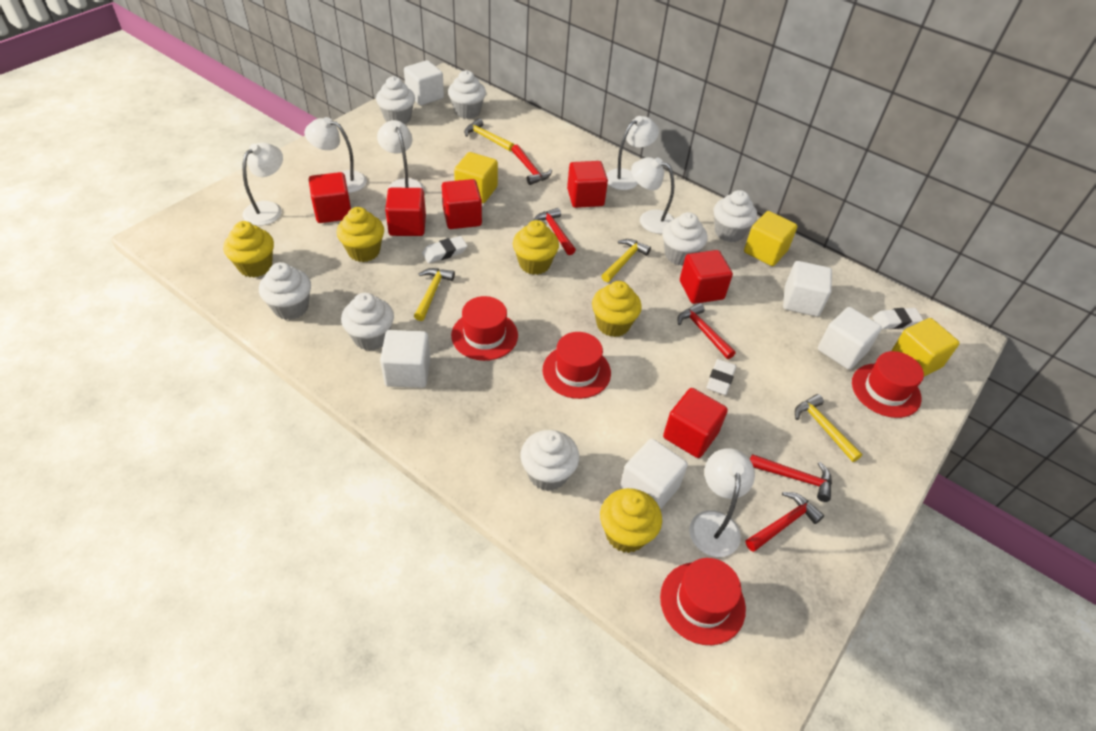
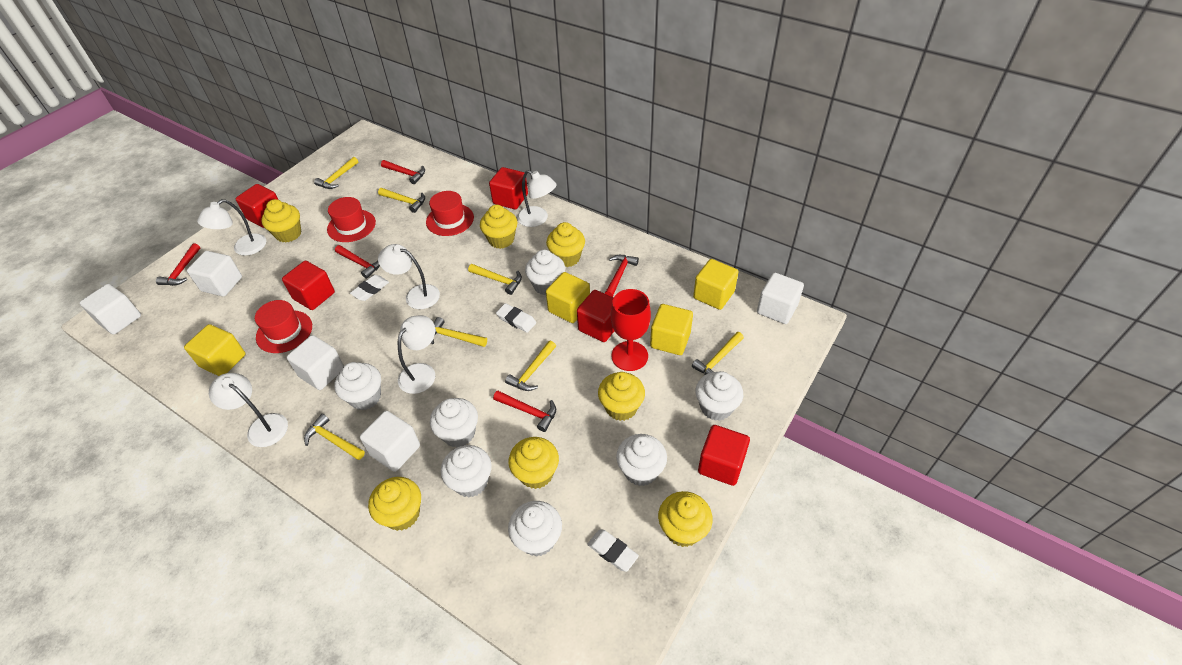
red cube: 6 -> 5
red goblet: 0 -> 1
red hat: 4 -> 3
white lamp: 6 -> 5
yellow cube: 3 -> 4
yellow cupcake: 5 -> 7
yellow hammer: 4 -> 7

